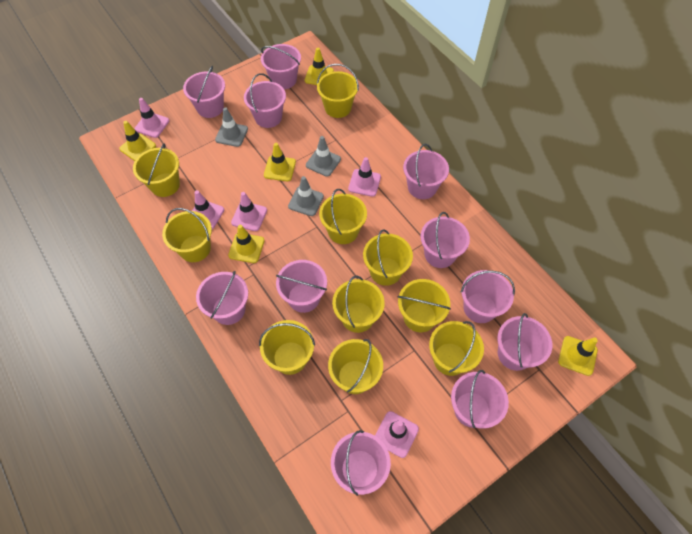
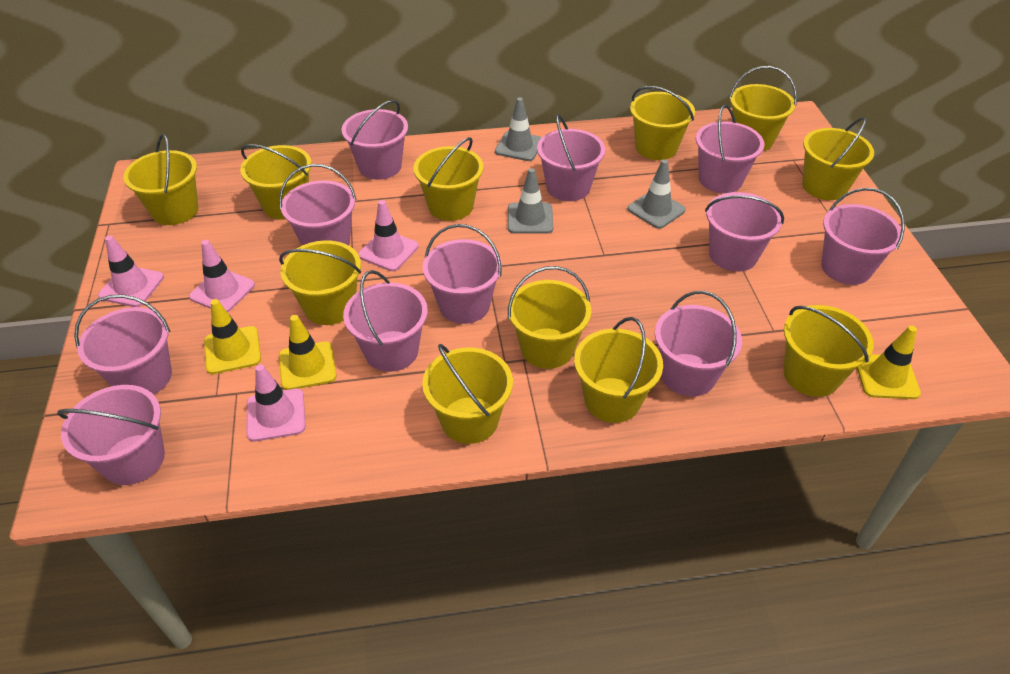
pink traffic cone: 5 -> 4
yellow bucket: 10 -> 11
yellow traffic cone: 5 -> 3

